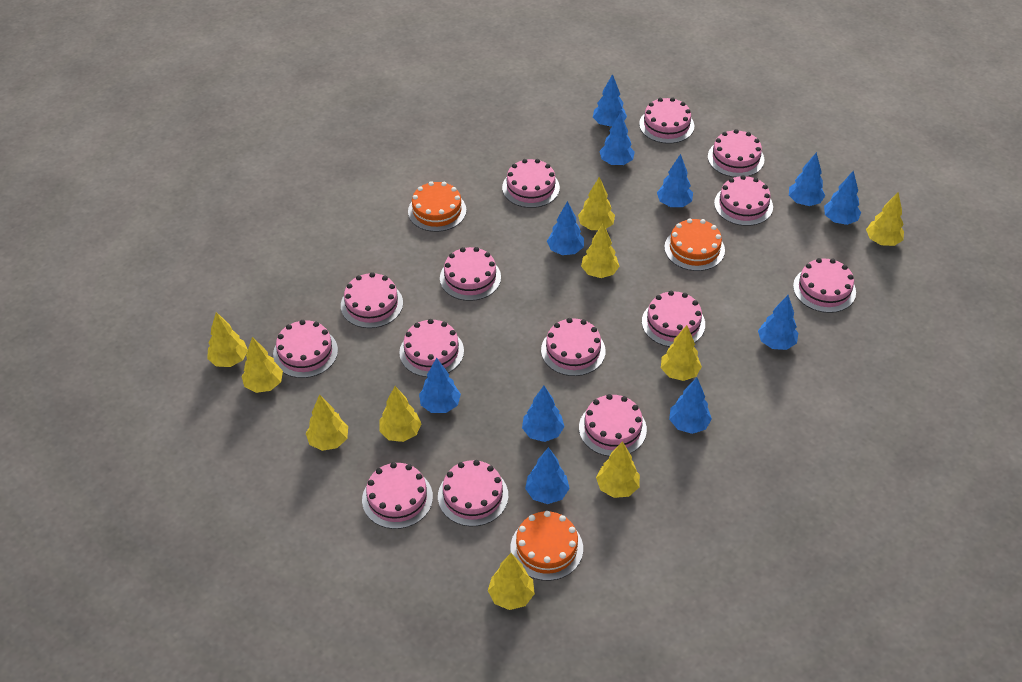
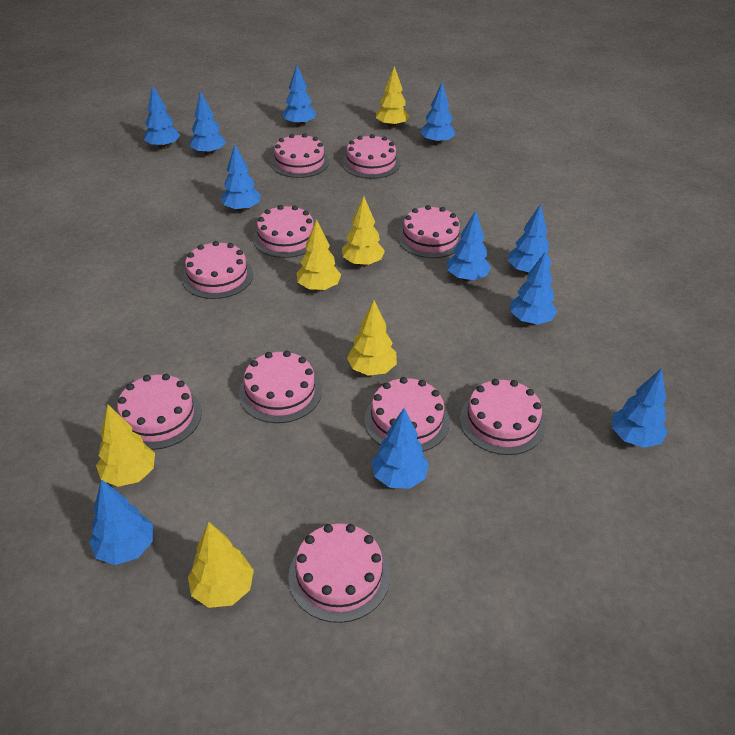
orange cake: 3 -> 0
pink cake: 14 -> 10
yellow tree: 10 -> 6

